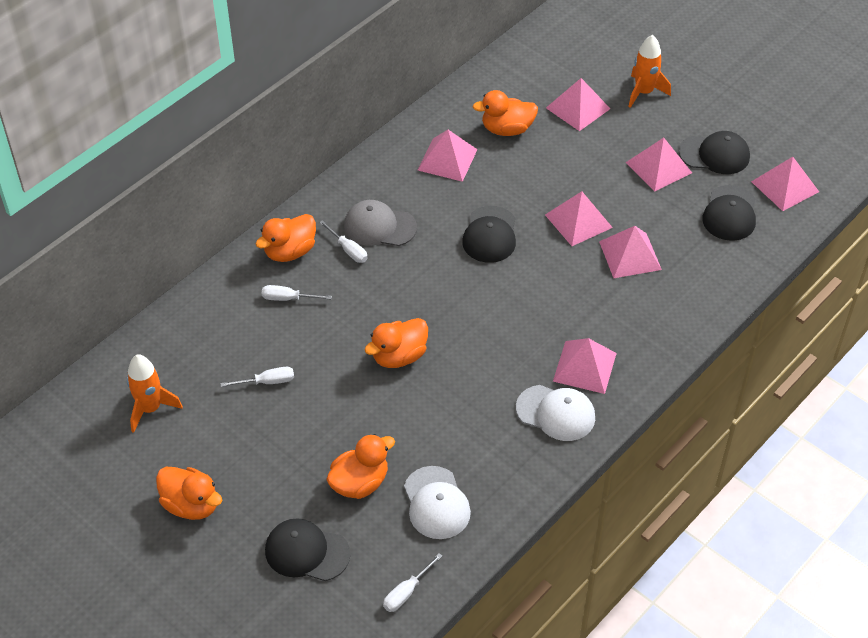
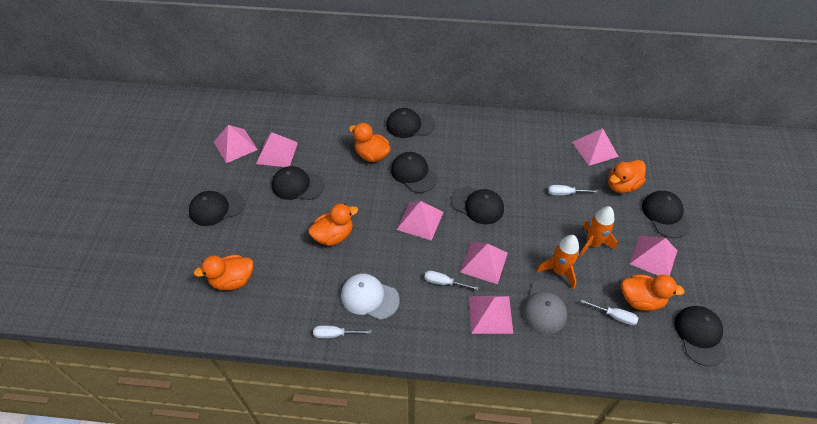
black cap: 4 -> 7
white cap: 2 -> 1

